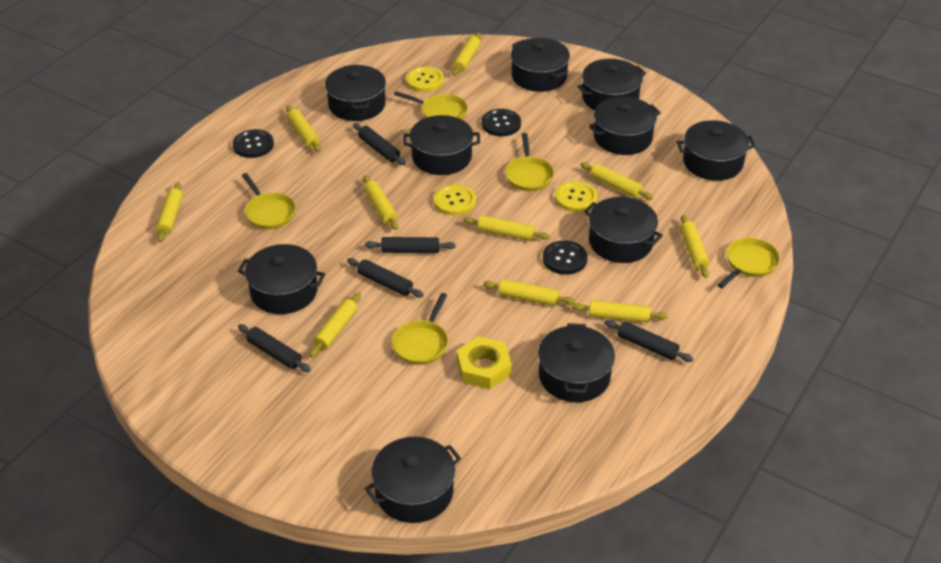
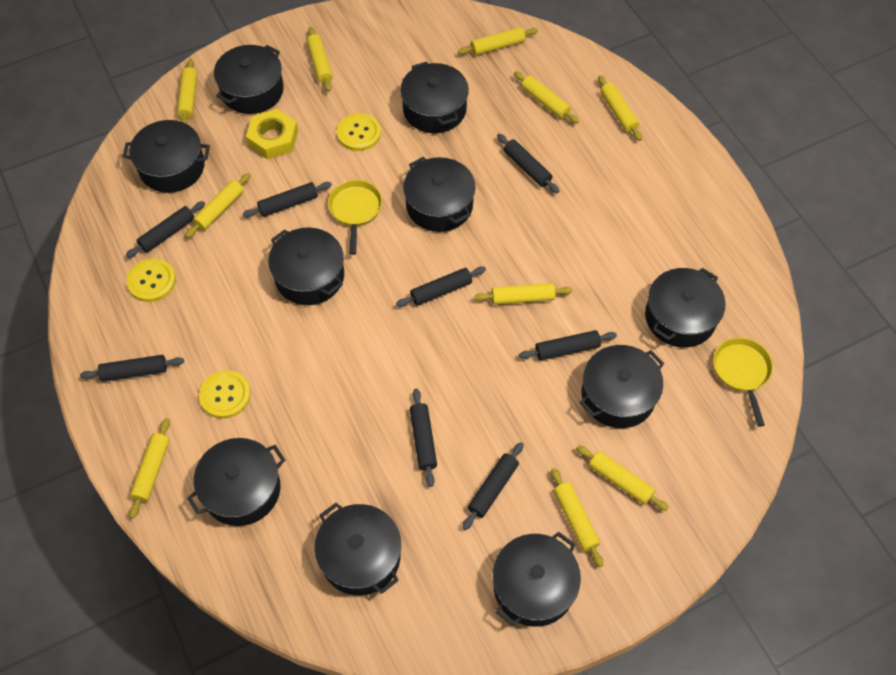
black button: 3 -> 0
black rolling pin: 5 -> 8
yellow pan: 5 -> 2

